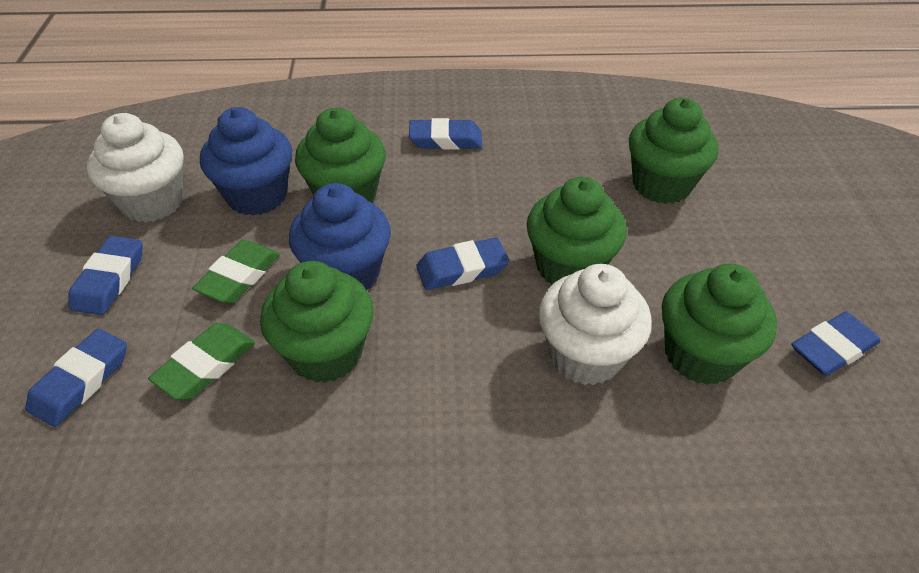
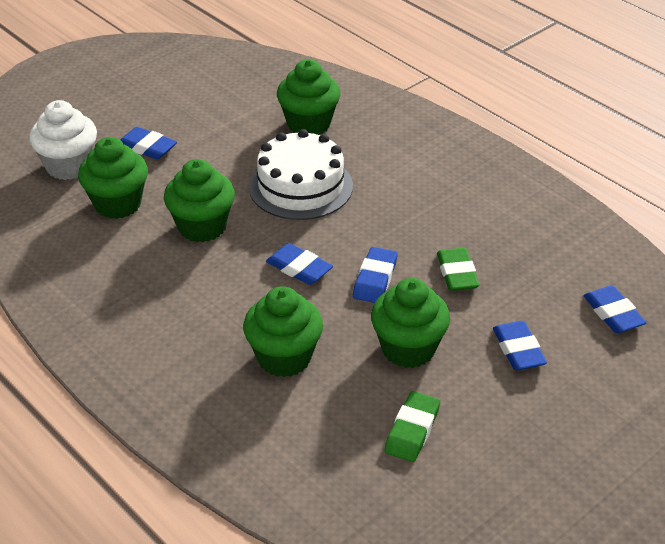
blue cupcake: 2 -> 0
white cake: 0 -> 1
white cupcake: 2 -> 1

